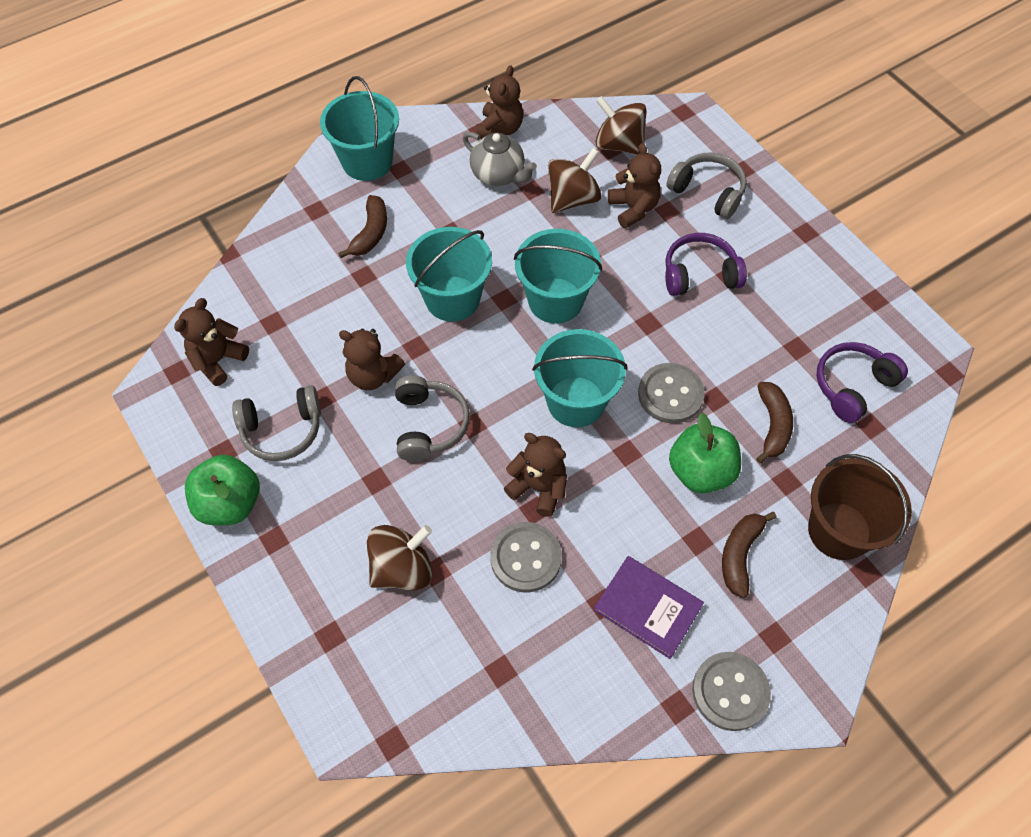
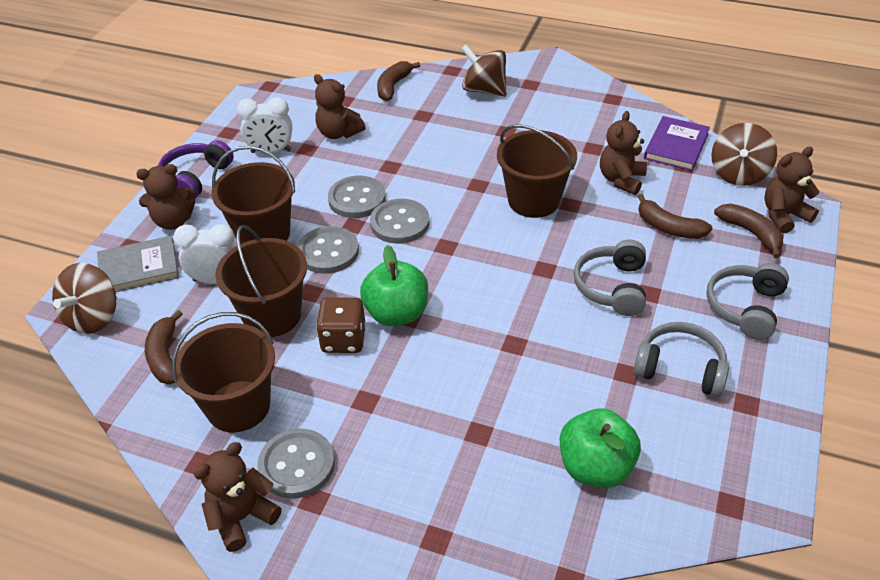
brown banana: 3 -> 4
brown bucket: 1 -> 4
brown dice: 0 -> 1
grey book: 0 -> 1
grey button: 3 -> 4
grey teapot: 1 -> 0
purple headphones: 2 -> 1
turquoise bucket: 4 -> 0
white clock: 0 -> 2

